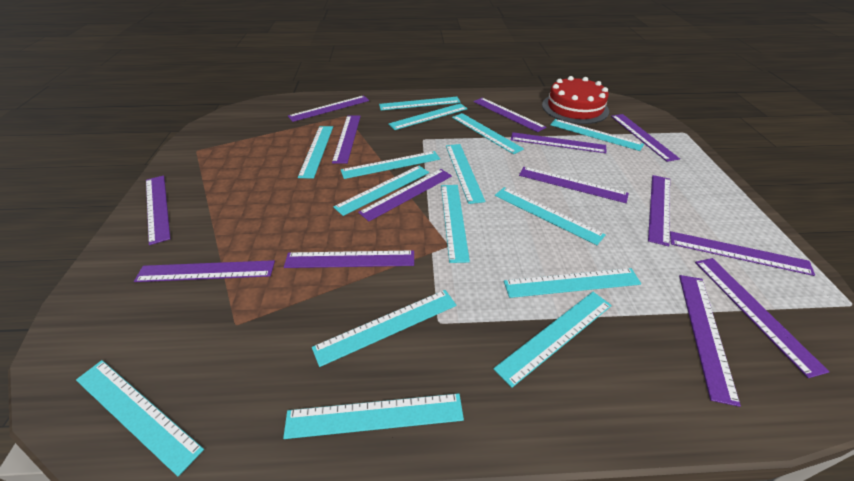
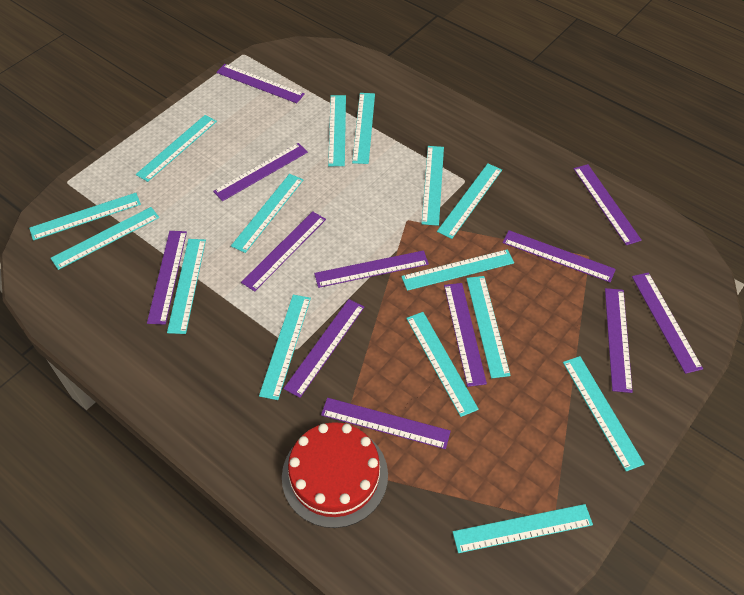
purple ruler: 14 -> 12

